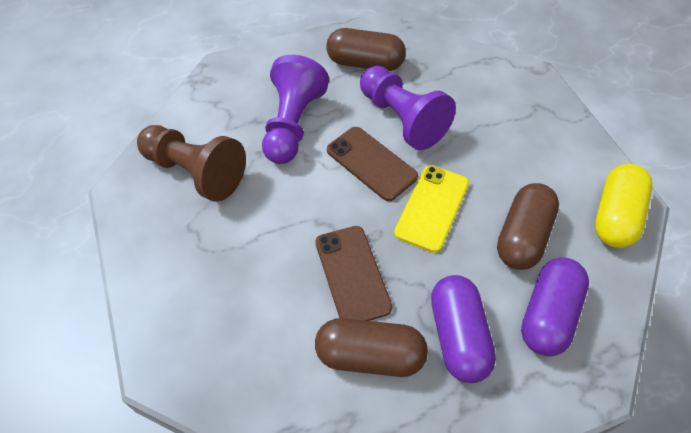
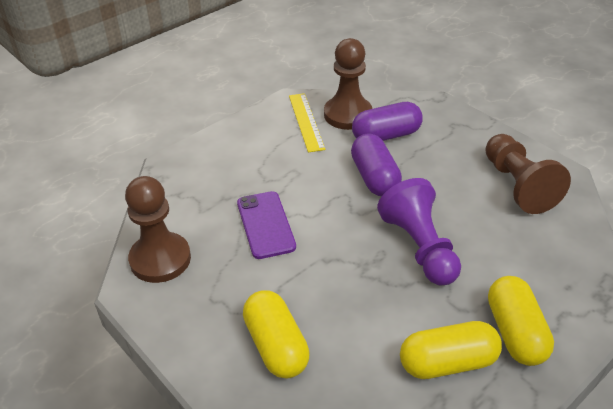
brown capsule: 3 -> 0
brown pawn: 1 -> 3
brown phone: 2 -> 0
purple pawn: 2 -> 1
purple phone: 0 -> 1
yellow capsule: 1 -> 3
yellow phone: 1 -> 0
yellow ruler: 0 -> 1

